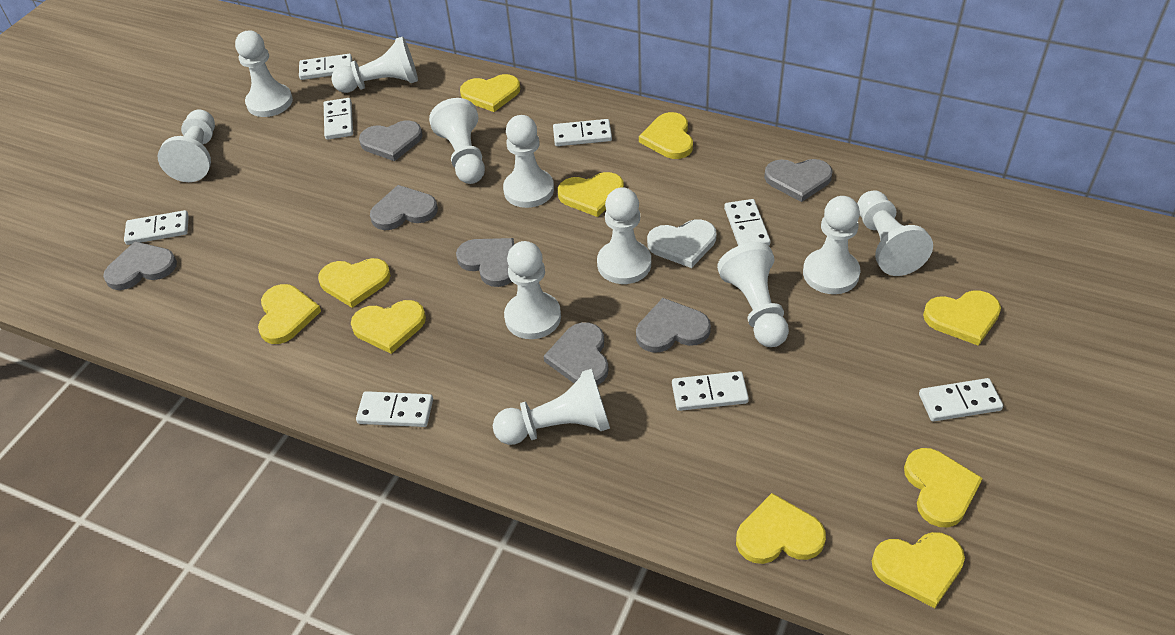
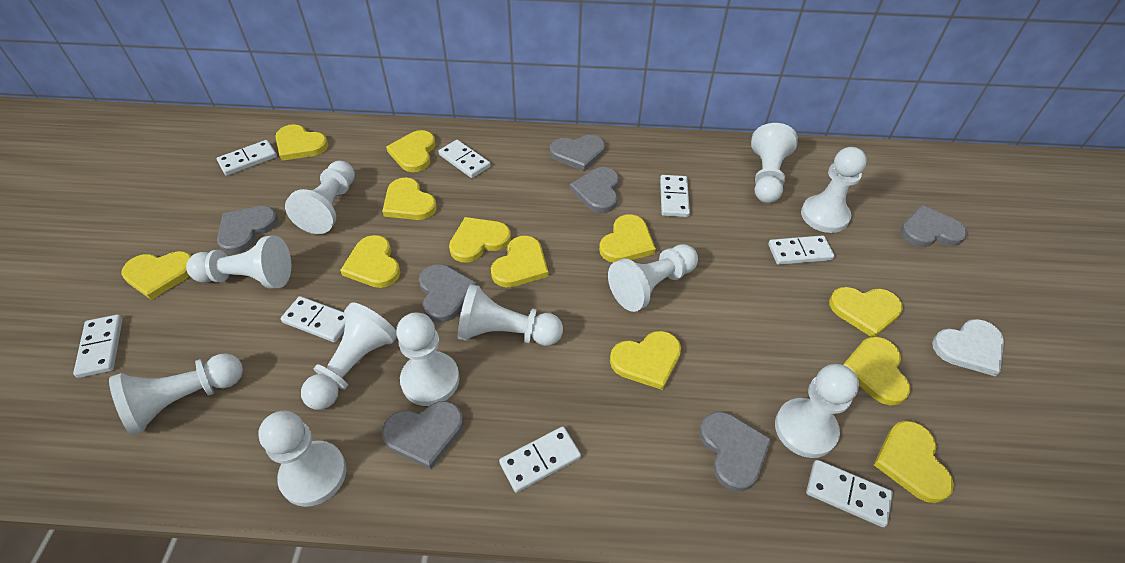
yellow heart: 10 -> 12

